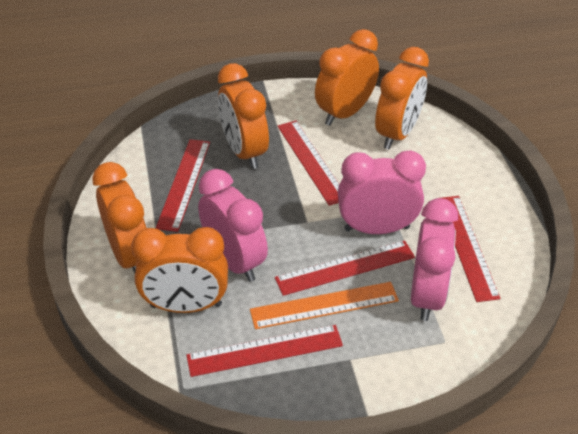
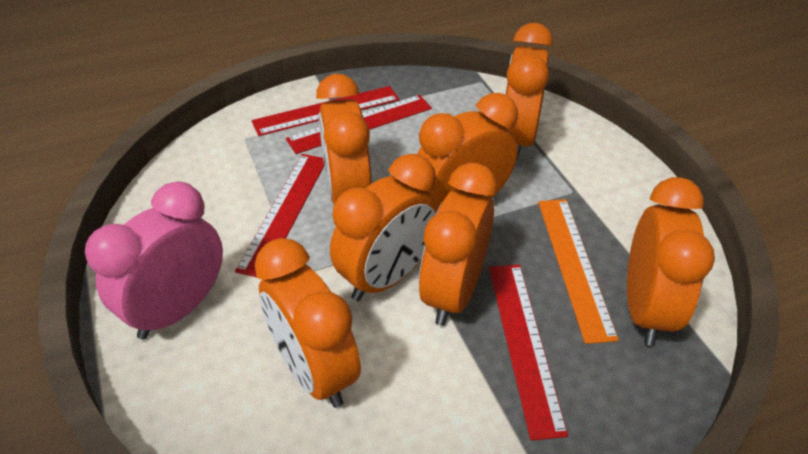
orange clock: 5 -> 7
pink clock: 3 -> 1
red ruler: 5 -> 4

